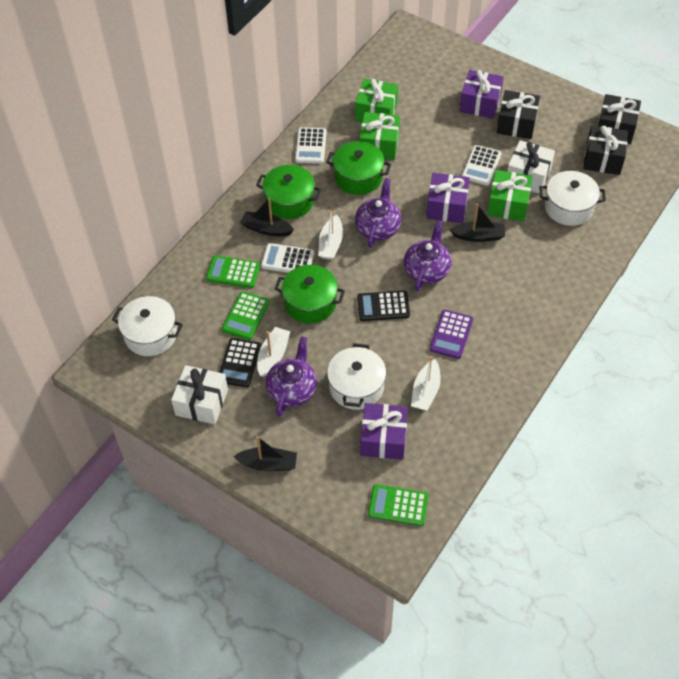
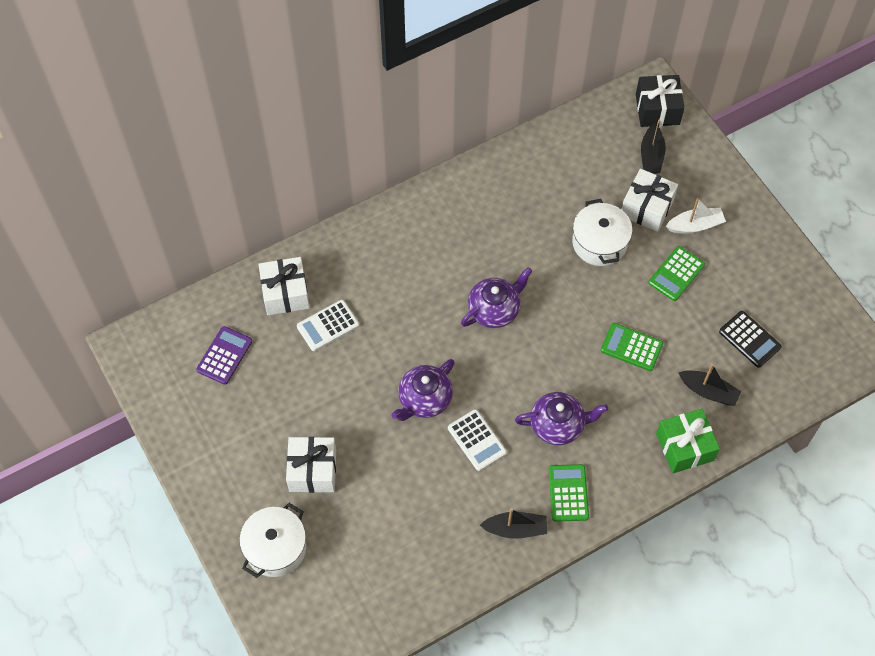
black calculator: 2 -> 1
black gift: 3 -> 1
green gift: 3 -> 1
green pot: 3 -> 0
purple gift: 3 -> 0
white boat: 3 -> 1
white calculator: 3 -> 2
white gift: 2 -> 3
white pot: 3 -> 2

